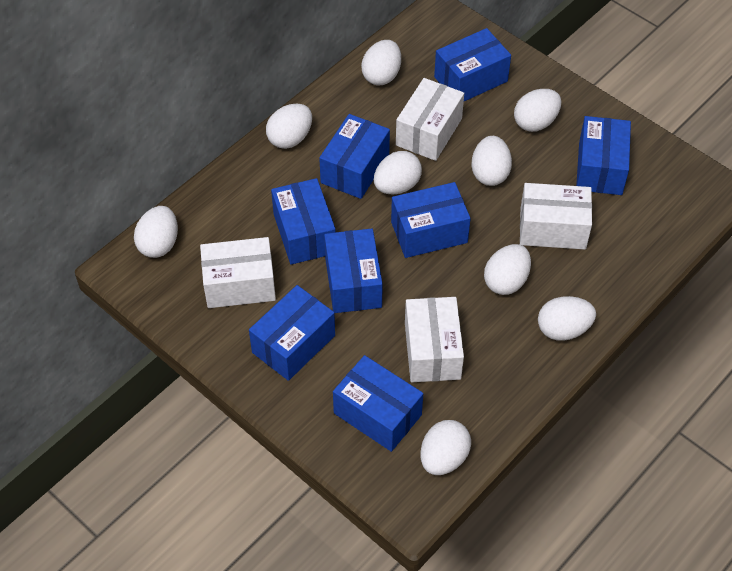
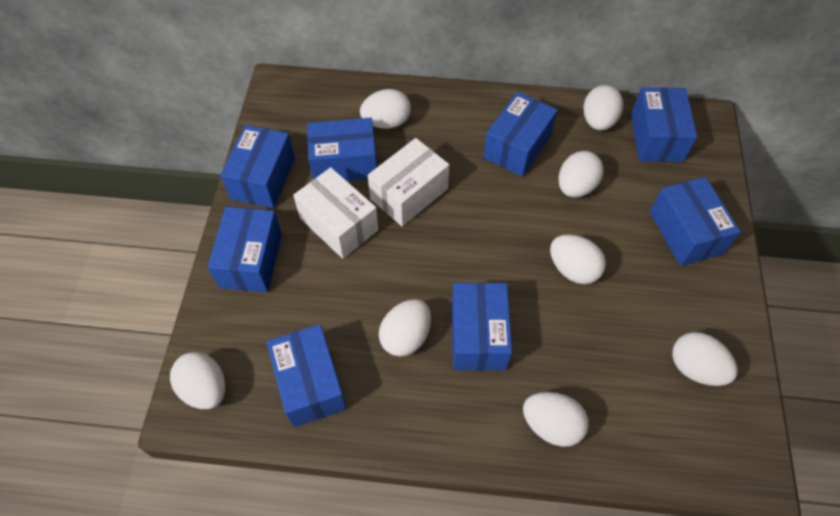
white box: 4 -> 2
white egg: 9 -> 8

